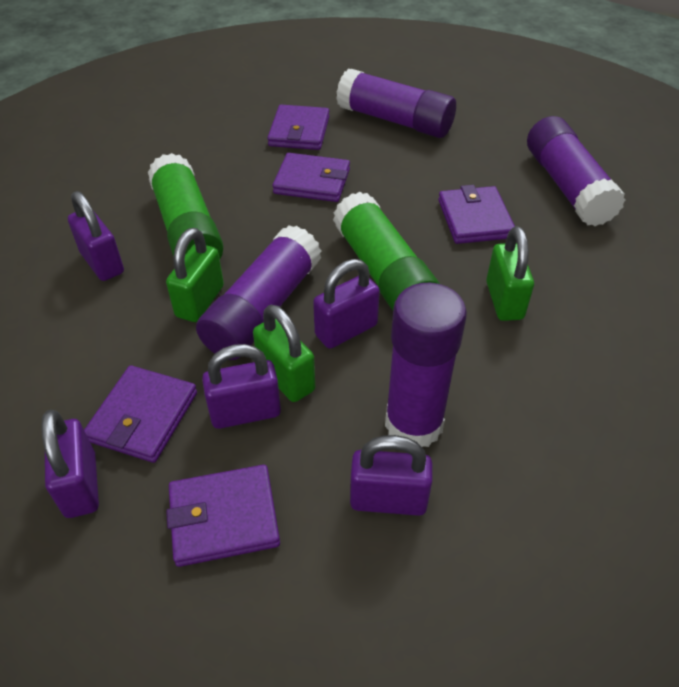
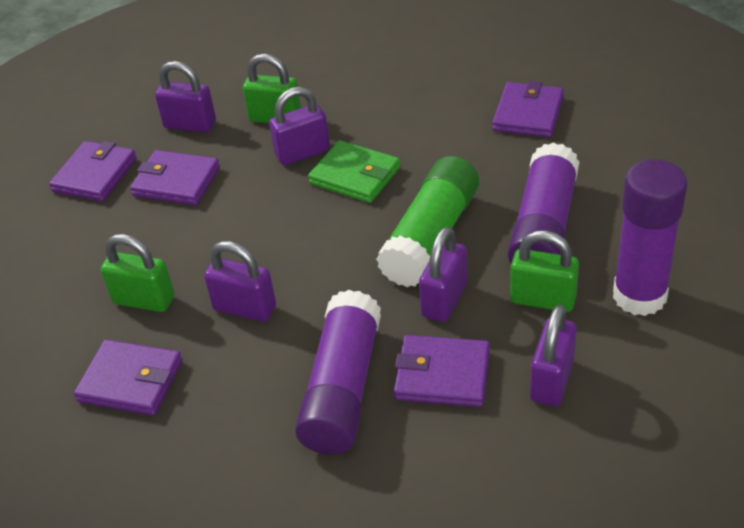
green glue stick: 2 -> 1
green wallet: 0 -> 1
purple glue stick: 4 -> 3

